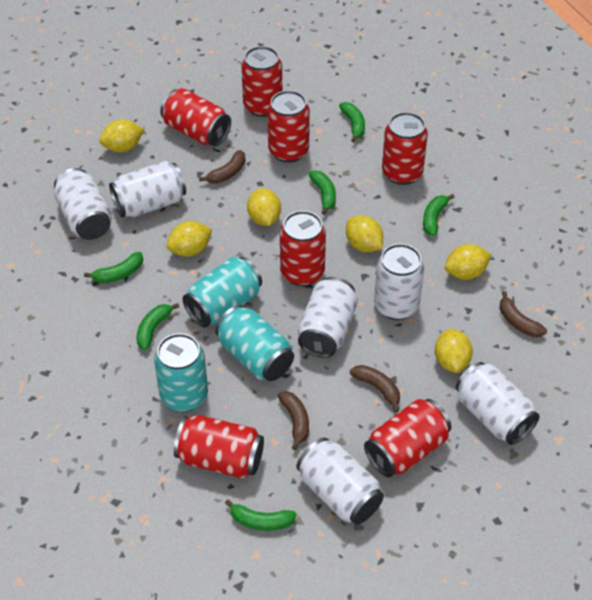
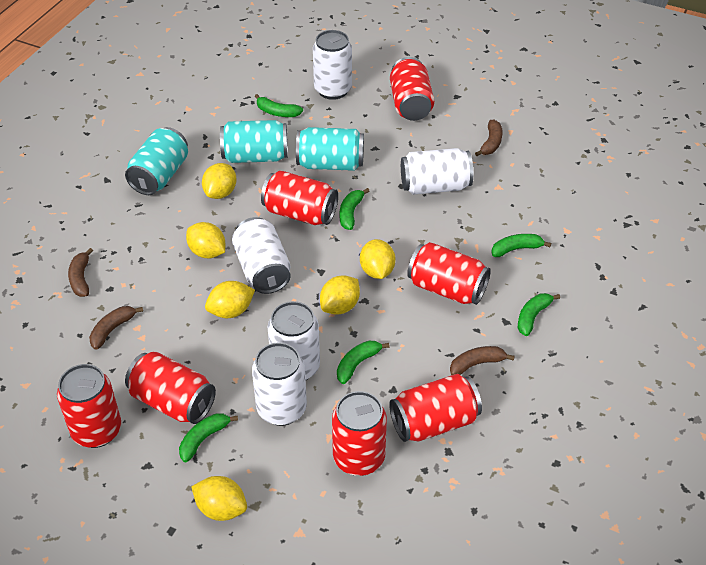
white can: 6 -> 5

